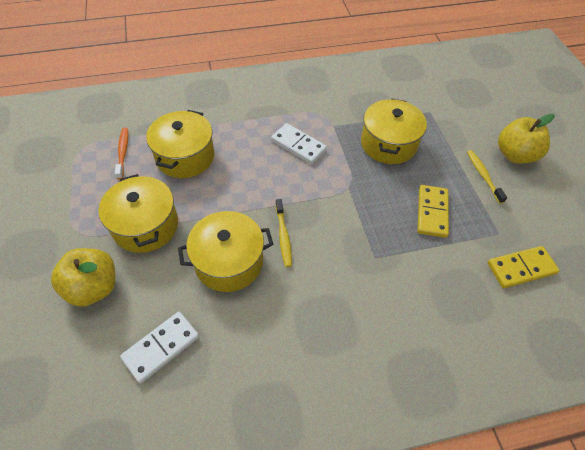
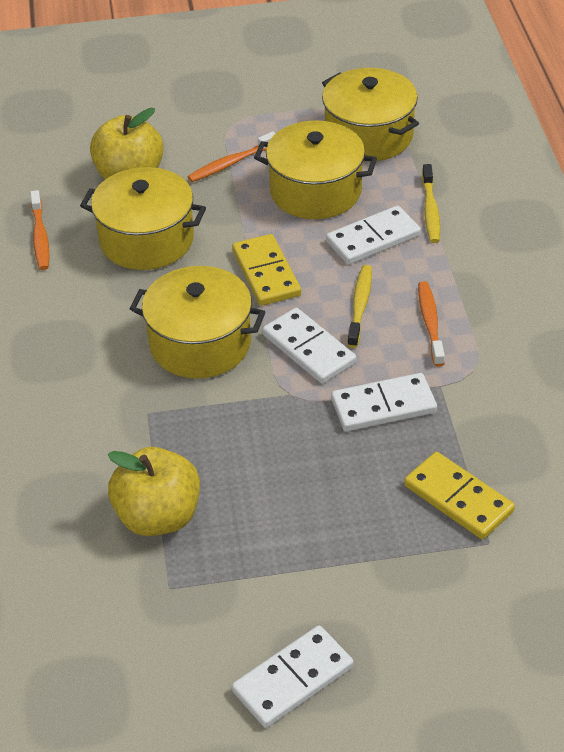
orange toothbrush: 1 -> 3
white domino: 2 -> 4

